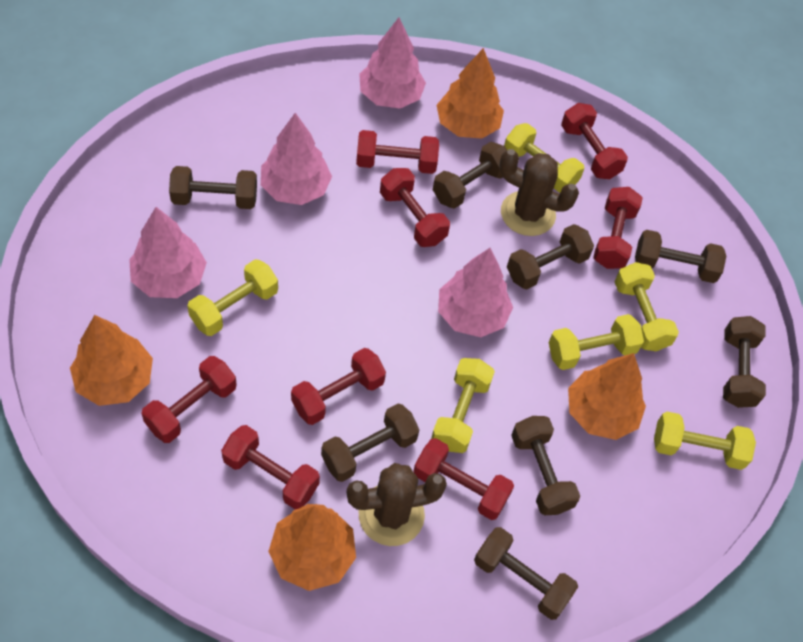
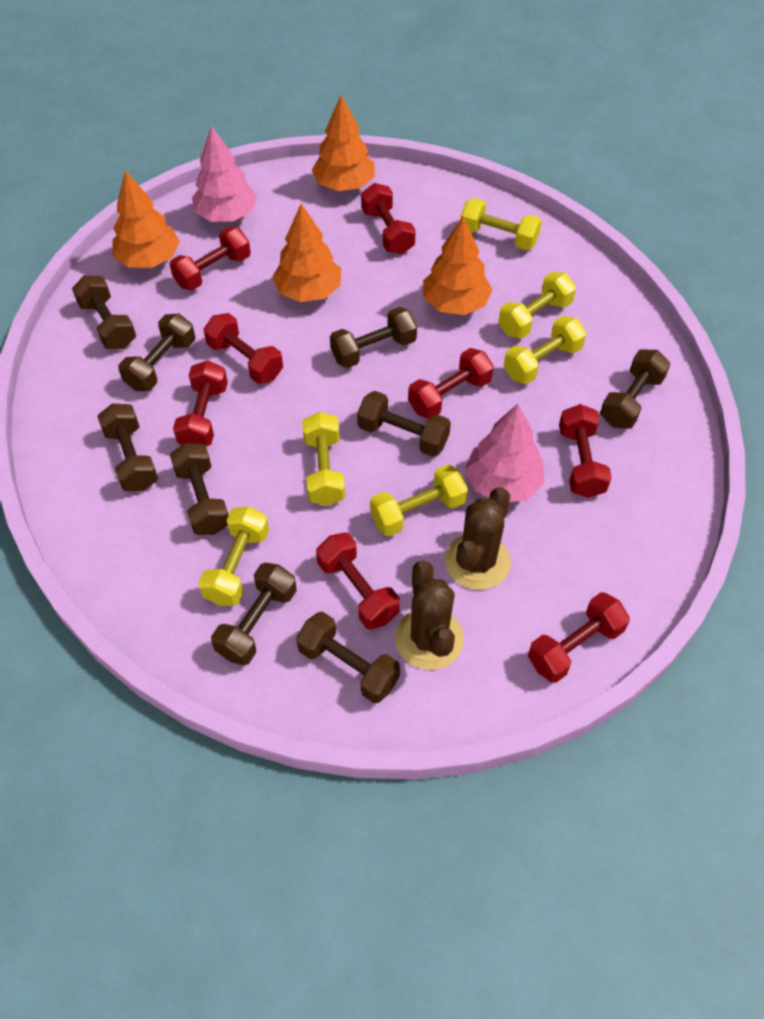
brown dumbbell: 8 -> 9
pink tree: 4 -> 2

